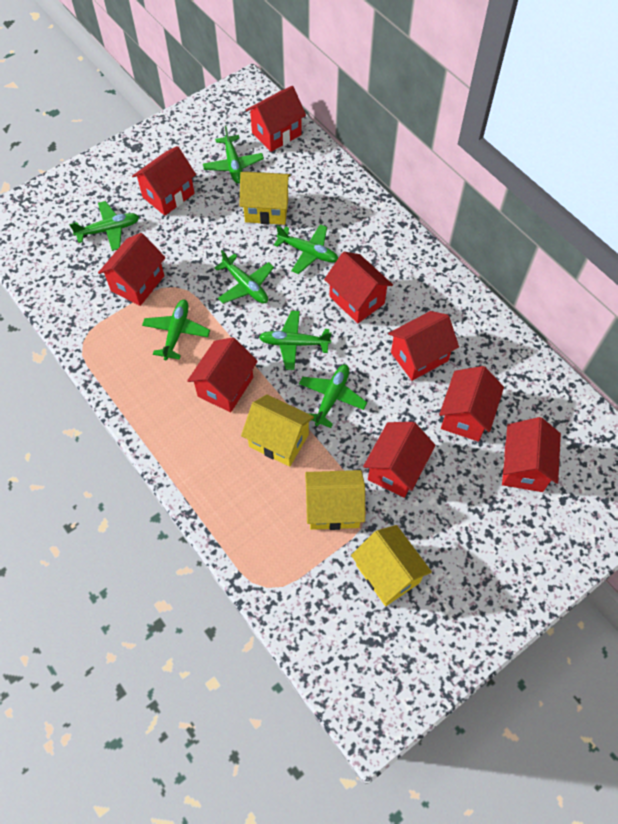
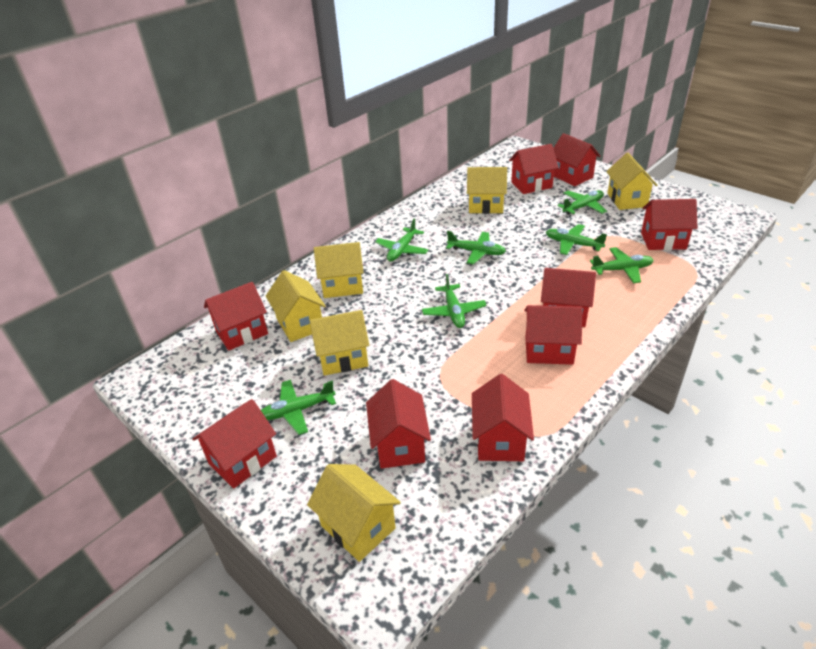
yellow house: 4 -> 6

